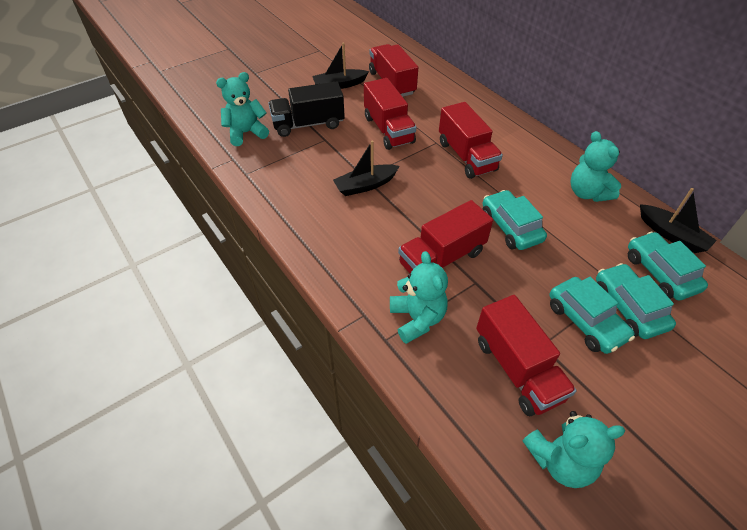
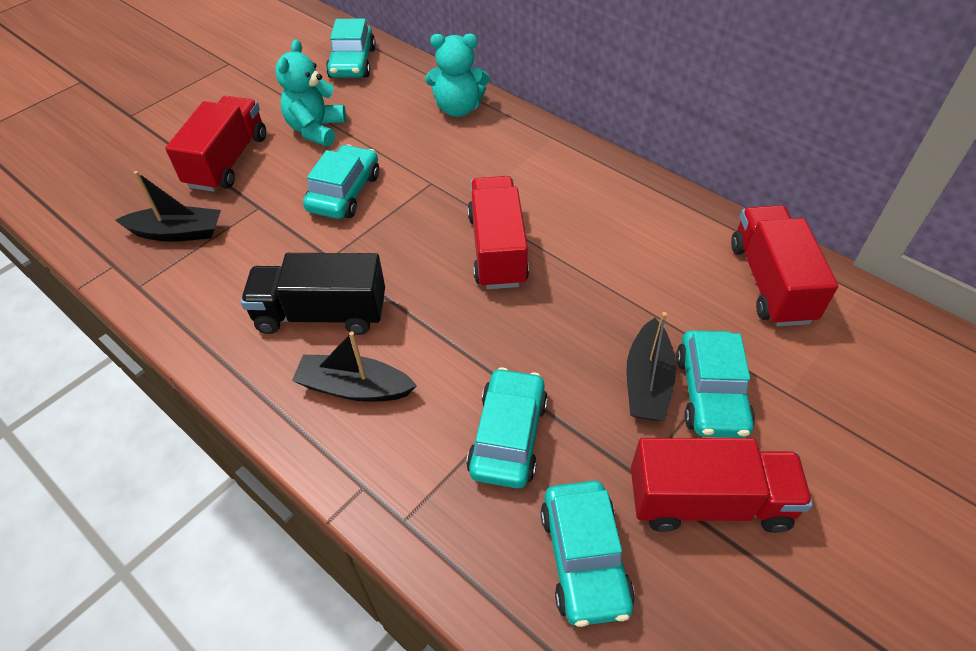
red truck: 5 -> 4
turquoise car: 4 -> 5
turquoise teddy bear: 4 -> 2

